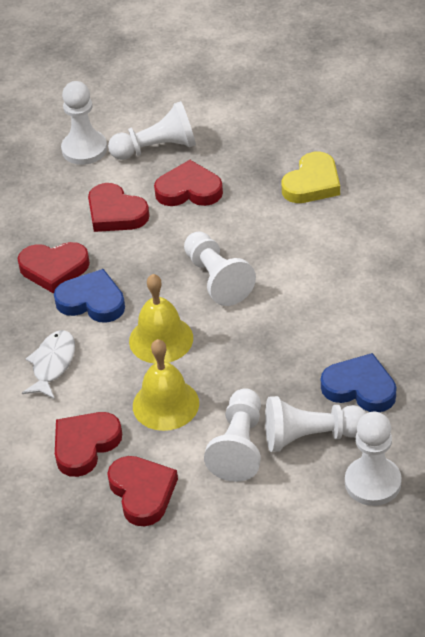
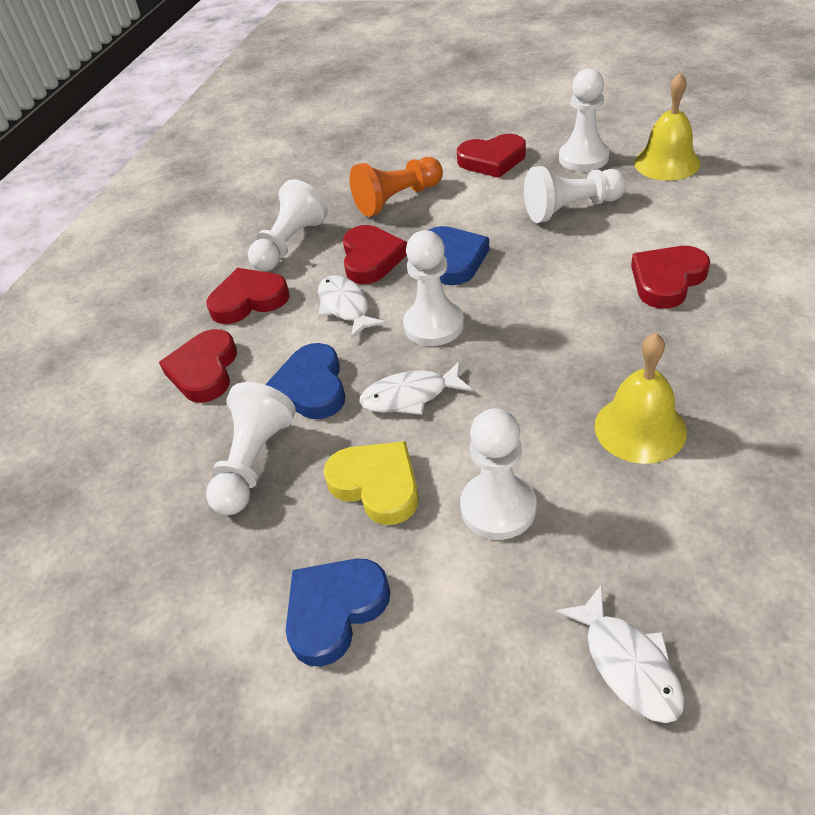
blue heart: 2 -> 3
orange pawn: 0 -> 1
white fish: 1 -> 3

